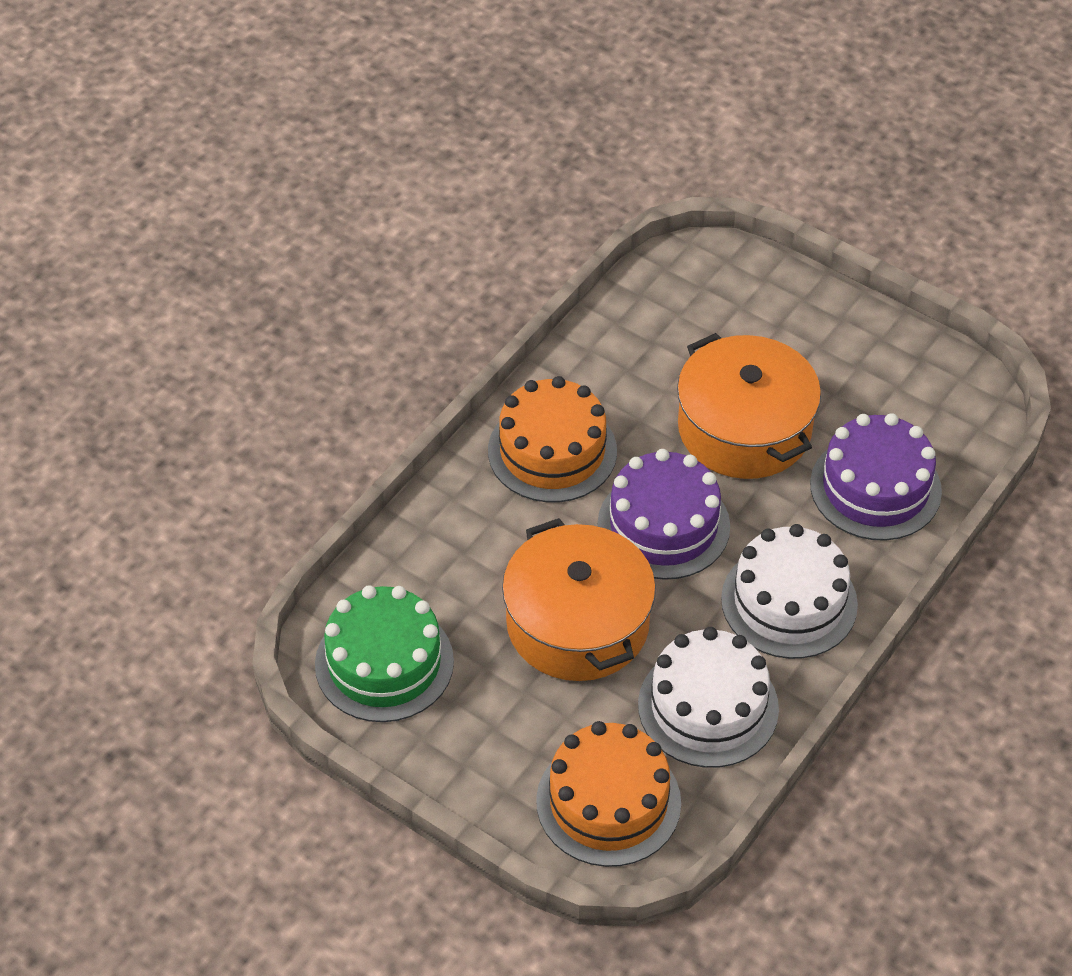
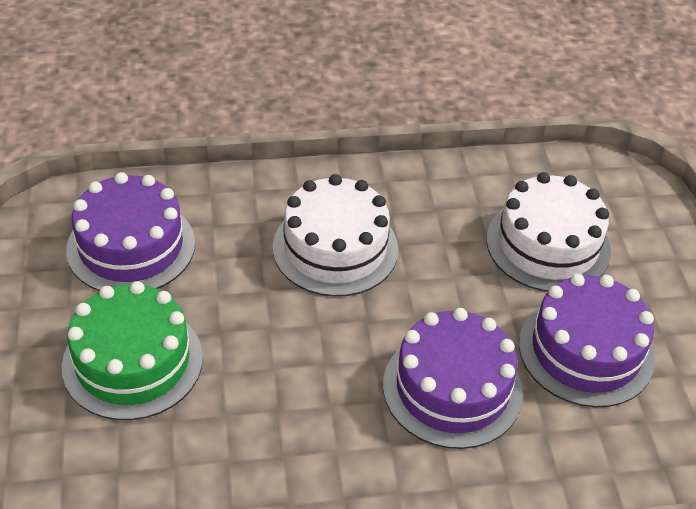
orange cake: 2 -> 0
orange pot: 2 -> 0
purple cake: 2 -> 3

